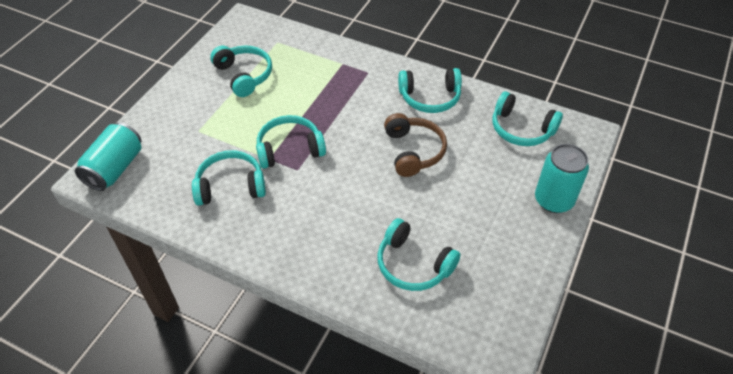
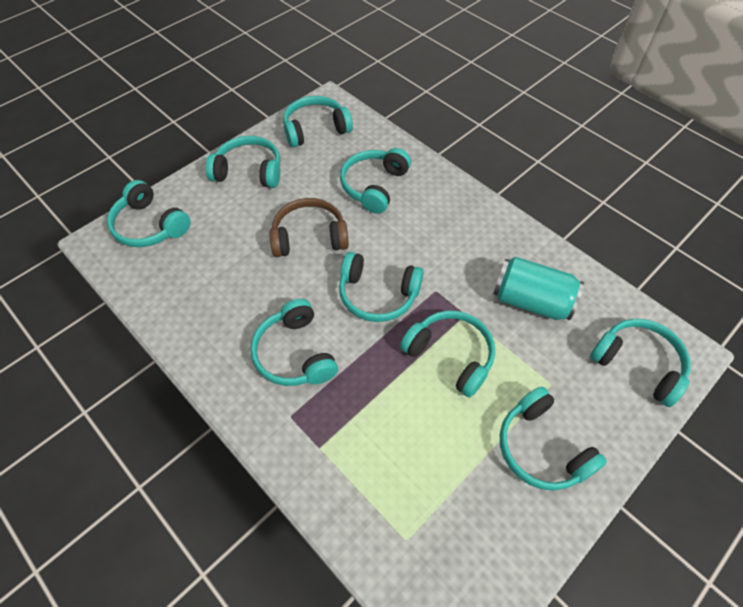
turquoise can: 2 -> 1
turquoise headphones: 6 -> 9

